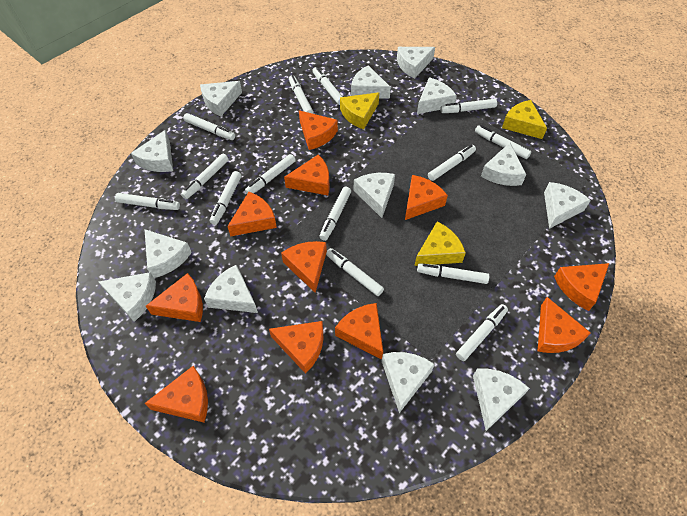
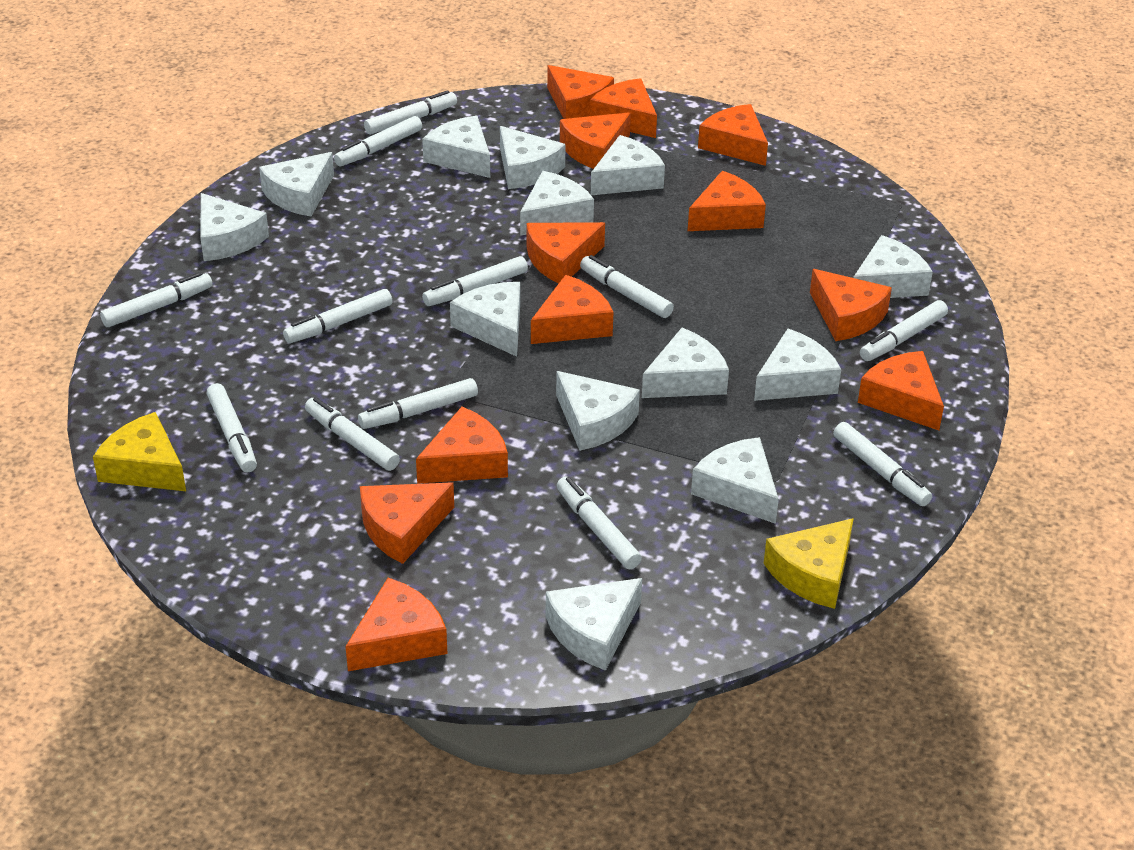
orange cheese: 11 -> 12
white marker: 14 -> 12
yellow cheese: 3 -> 2

